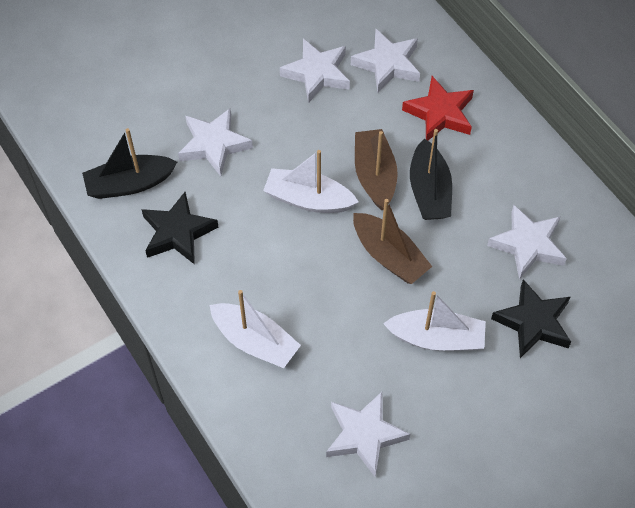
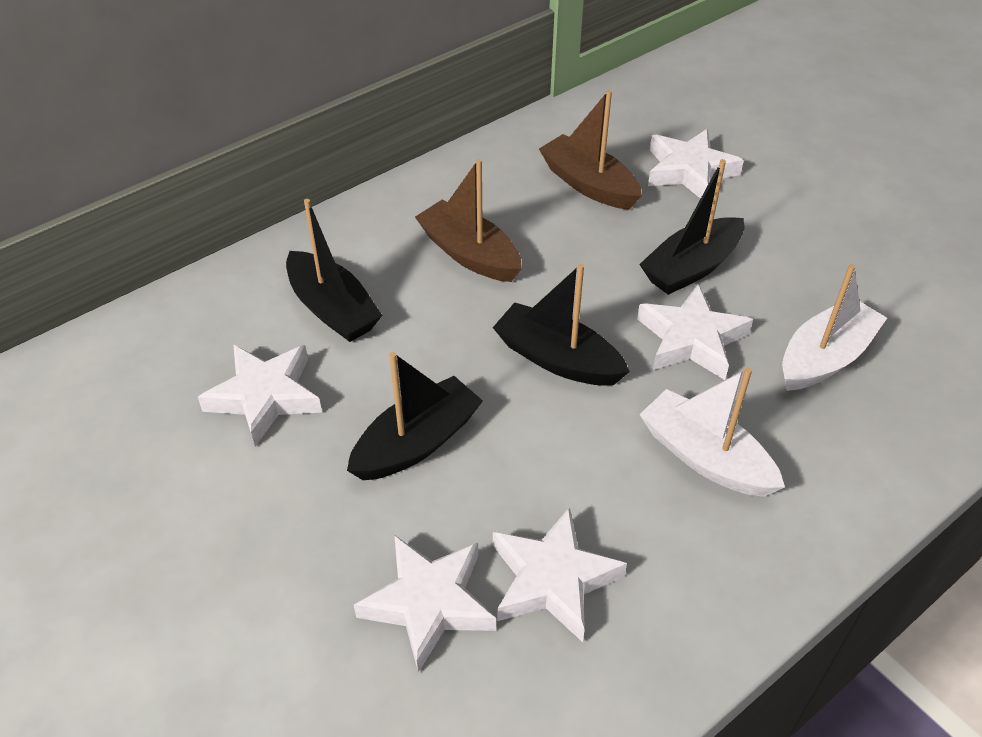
black boat: 2 -> 4
black star: 2 -> 0
red star: 1 -> 0
white boat: 3 -> 2

